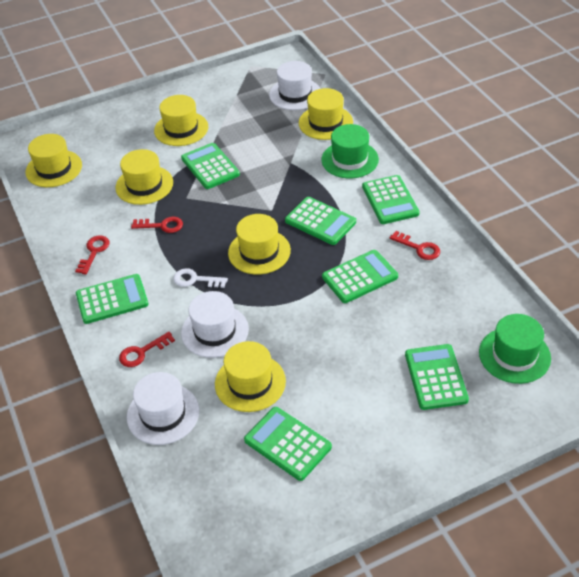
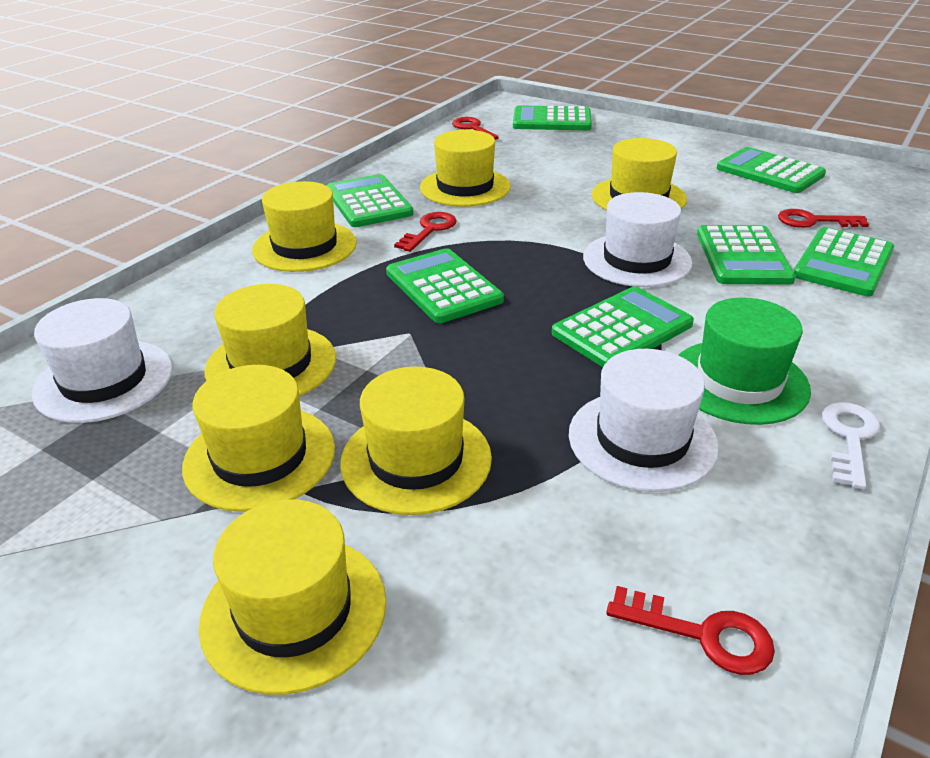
green hat: 2 -> 1
yellow hat: 6 -> 7

